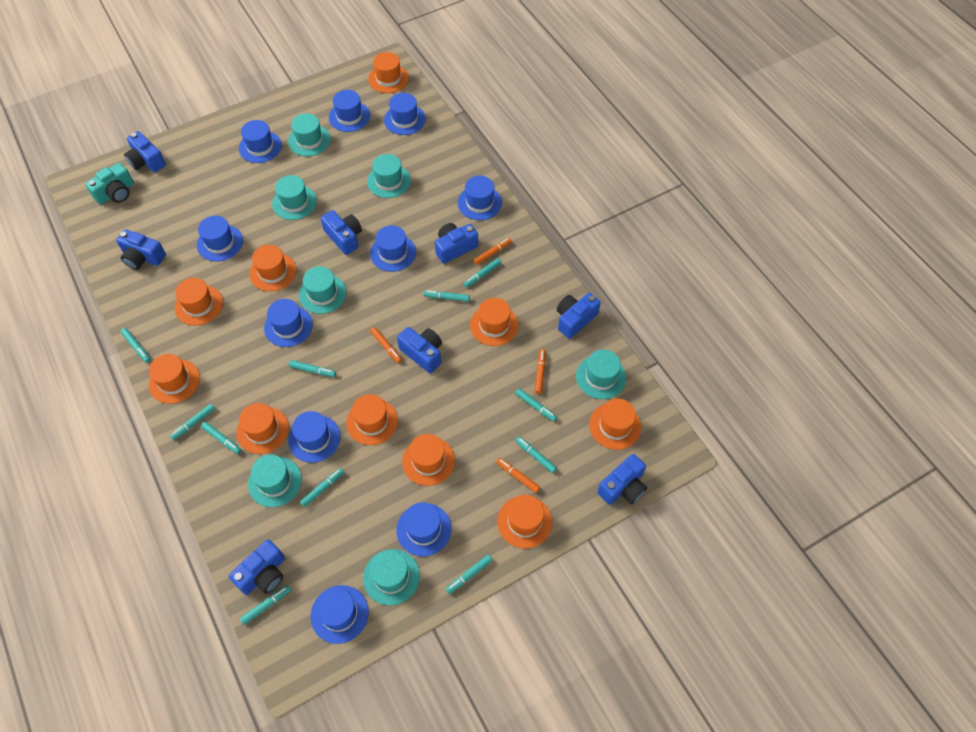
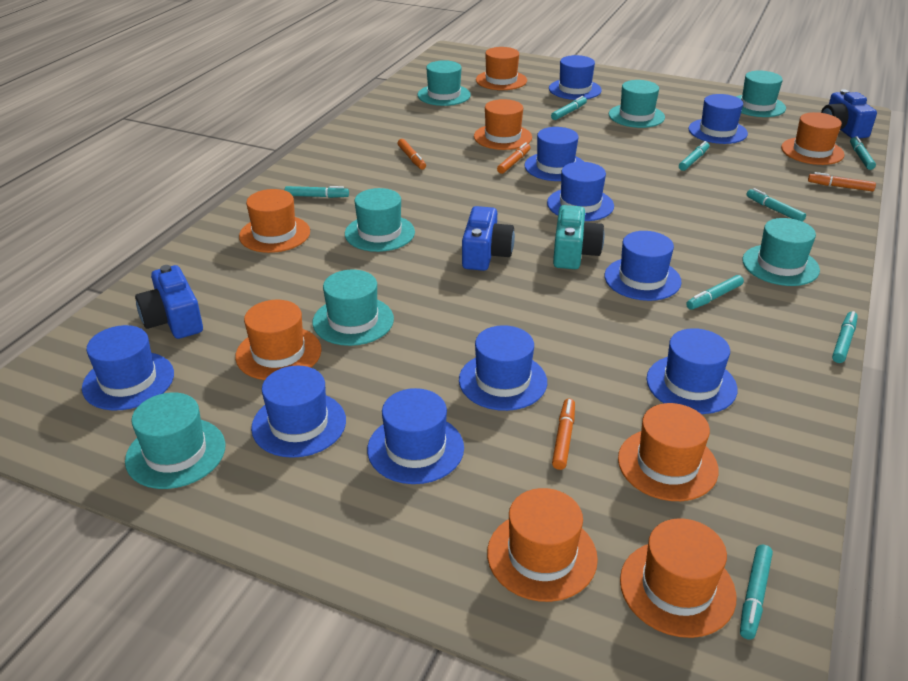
blue camera: 8 -> 3
orange hat: 10 -> 8
turquoise marker: 11 -> 8

